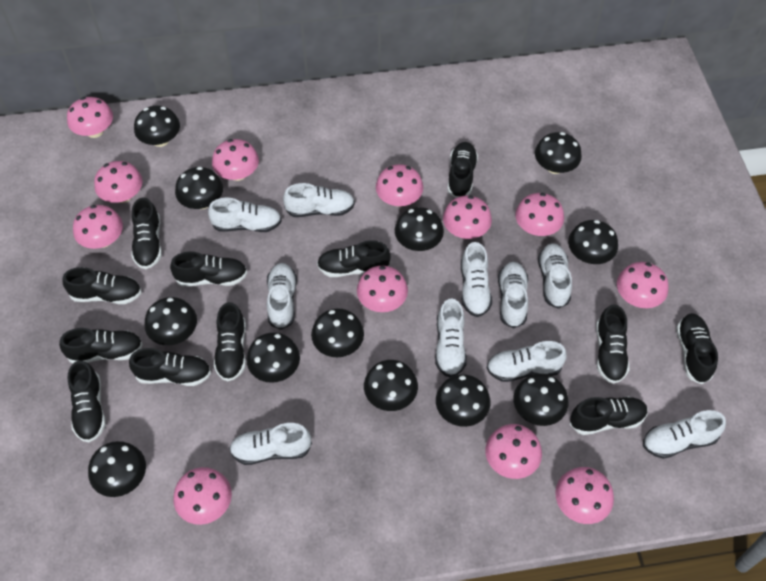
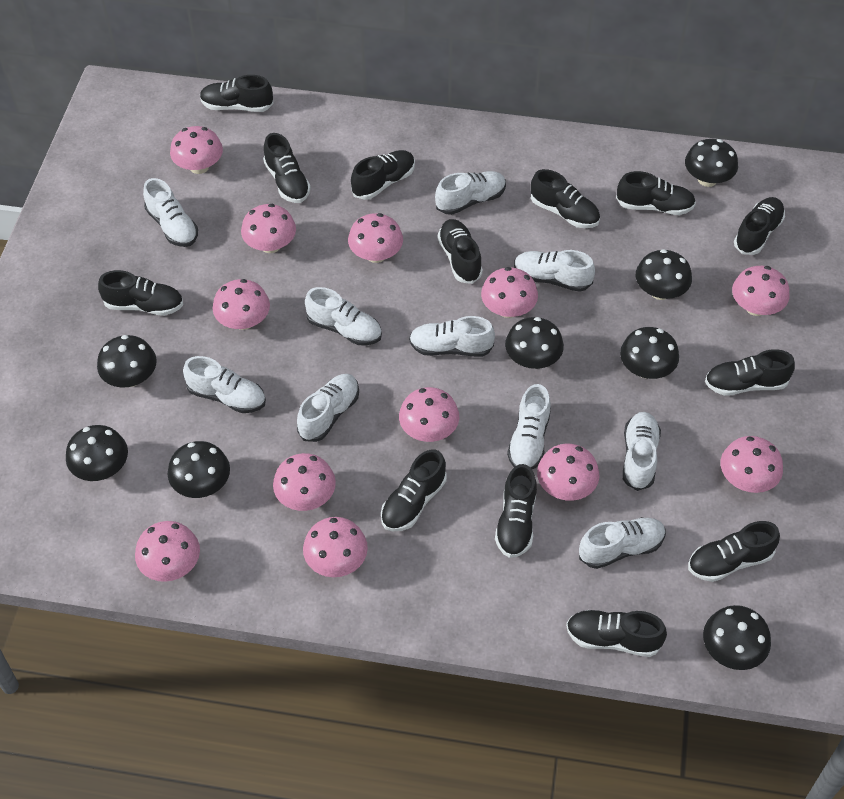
black mushroom: 12 -> 8
black shoe: 12 -> 13

